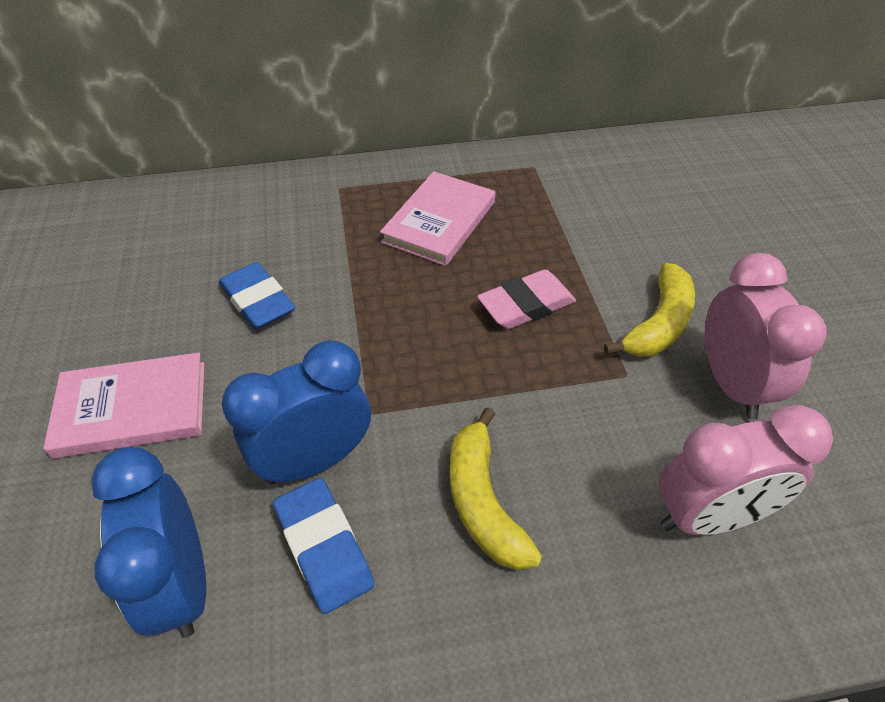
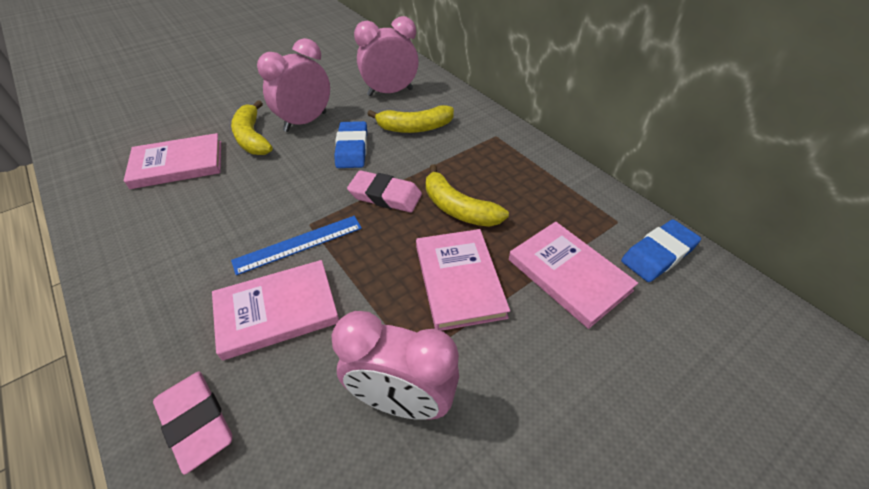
blue clock: 2 -> 0
blue ruler: 0 -> 1
pink book: 2 -> 4
pink clock: 2 -> 3
pink eraser: 1 -> 2
yellow banana: 2 -> 3

